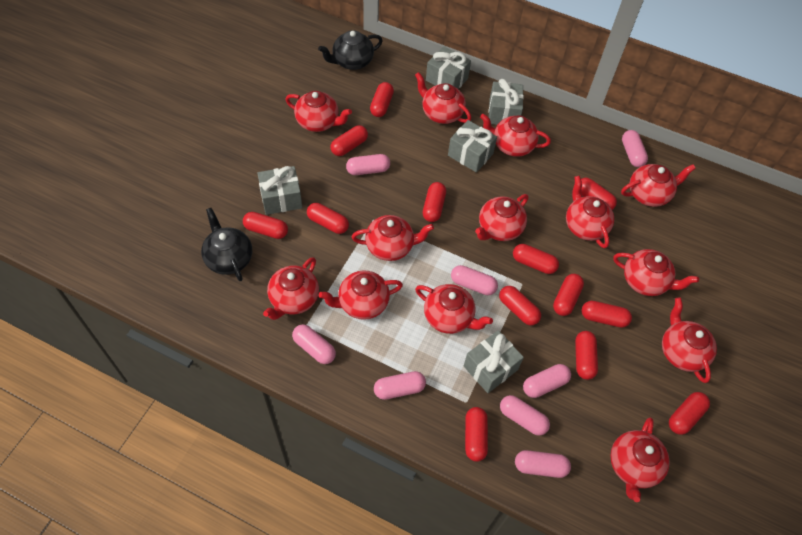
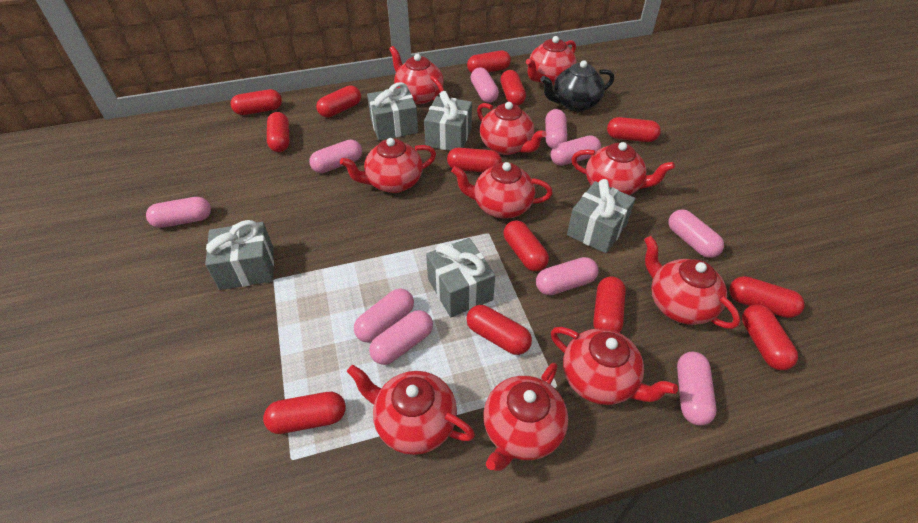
black teapot: 2 -> 1
pink capsule: 8 -> 10
red teapot: 13 -> 10

